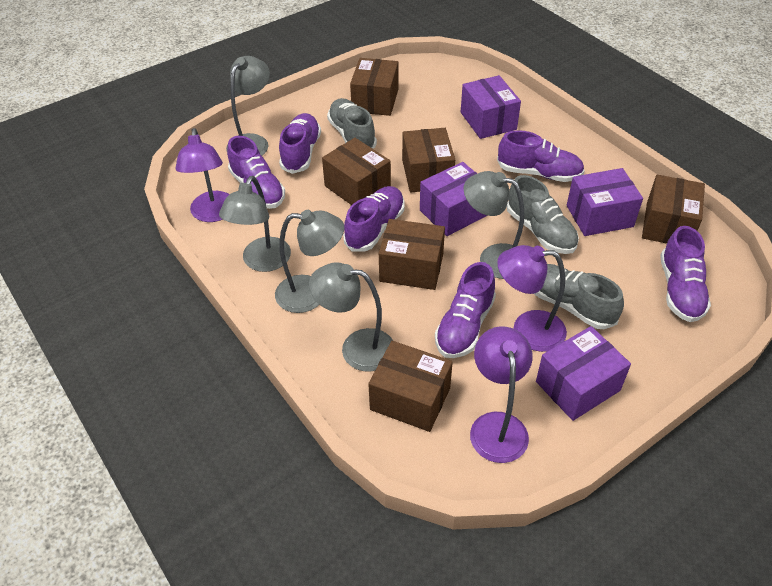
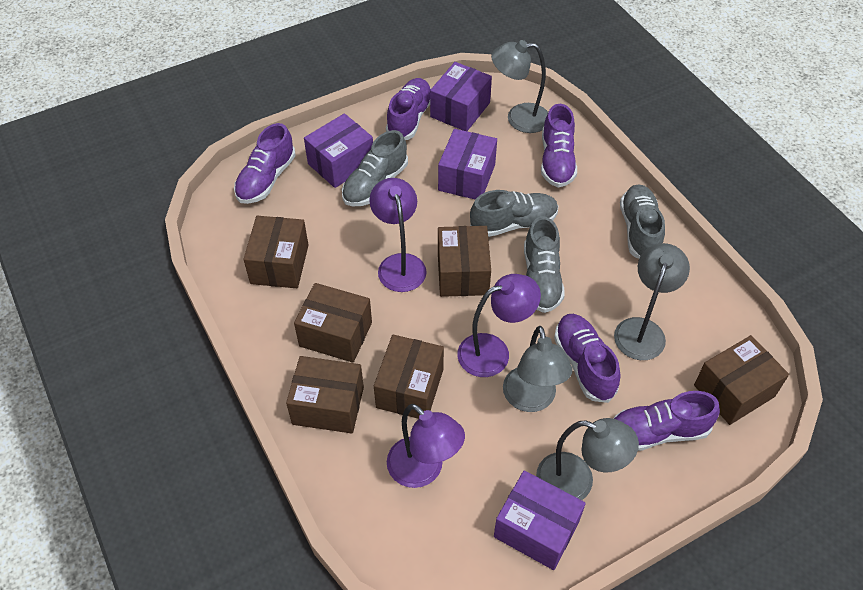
grey lamp: 5 -> 4
grey shoe: 3 -> 4
purple shoe: 6 -> 5

